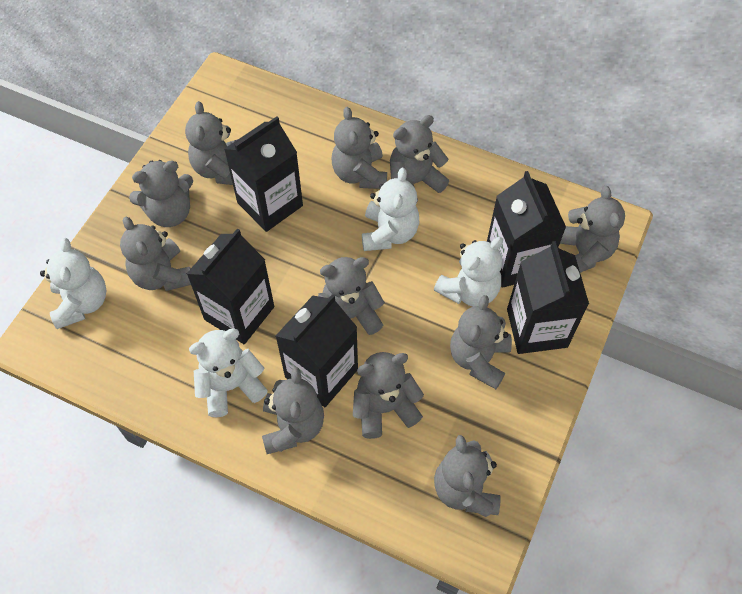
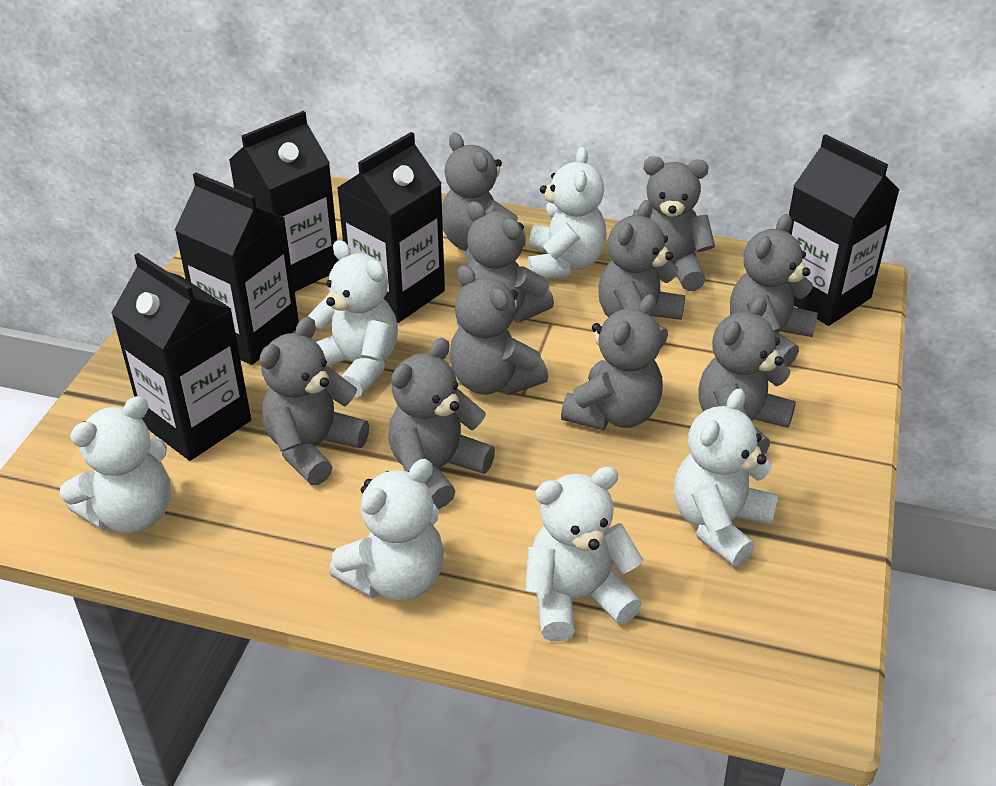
grey teddy bear: 11 -> 10
white teddy bear: 4 -> 6

